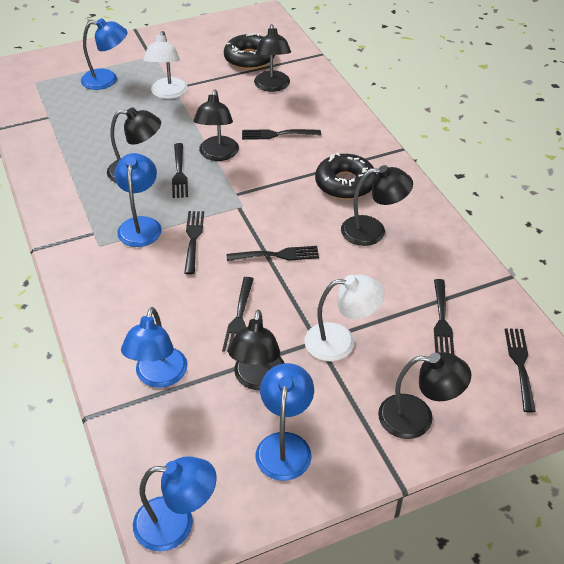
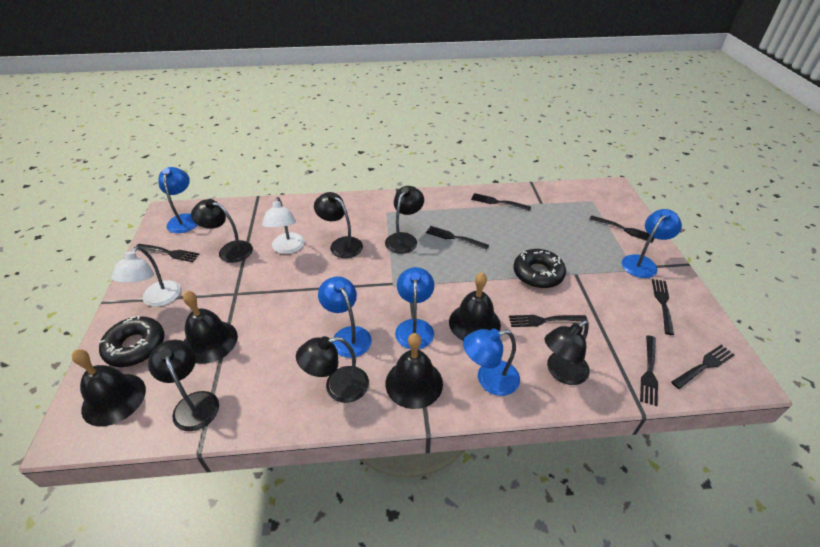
black bell: 0 -> 4
black fork: 7 -> 8

